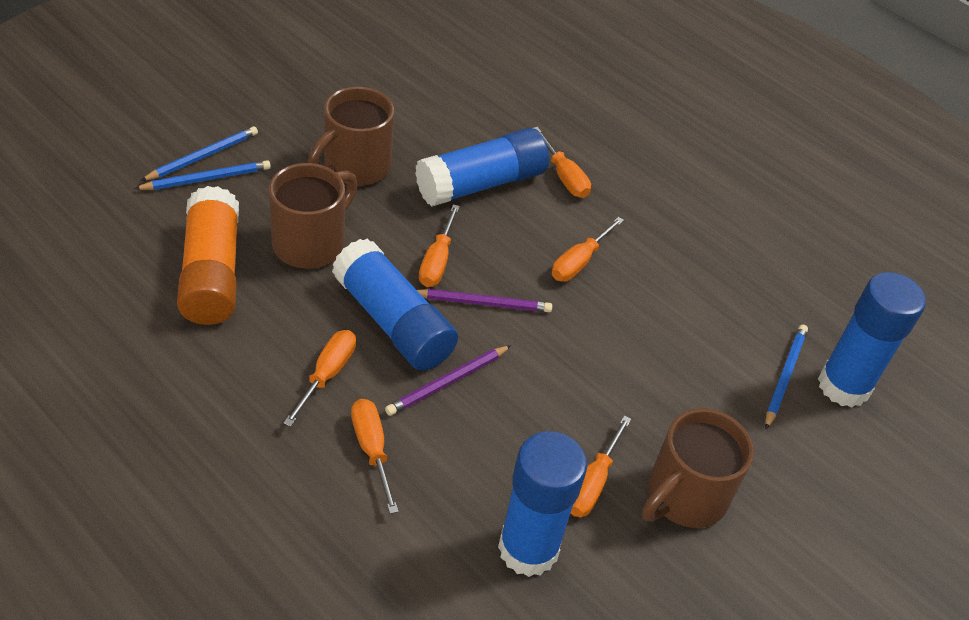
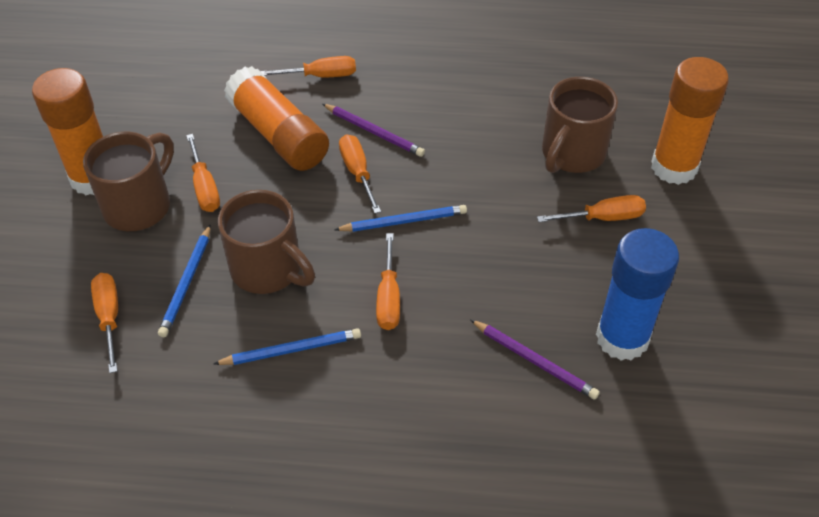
blue glue stick: 4 -> 1
orange glue stick: 1 -> 3

